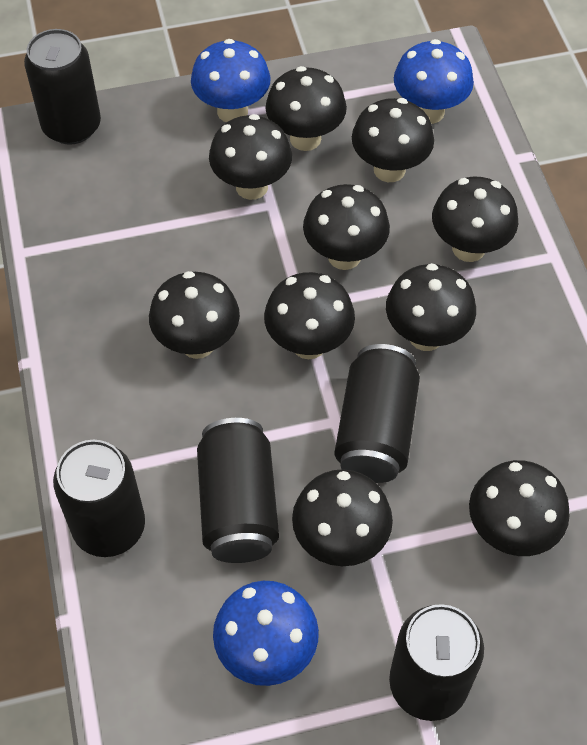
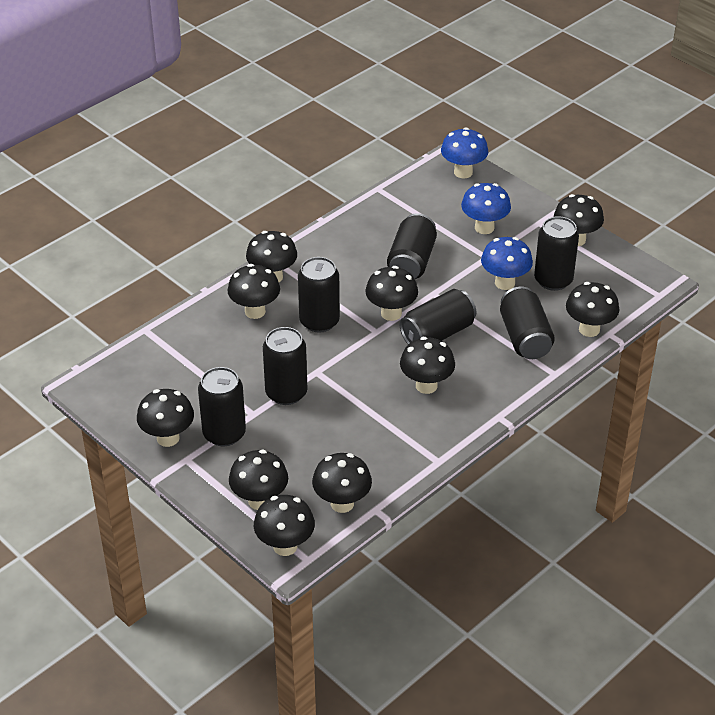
black can: 5 -> 7

